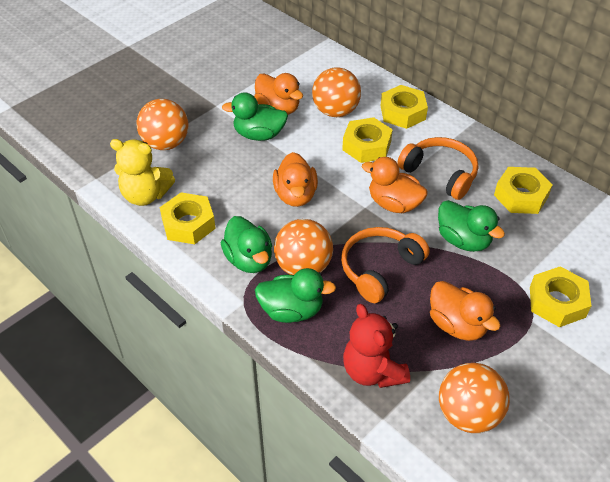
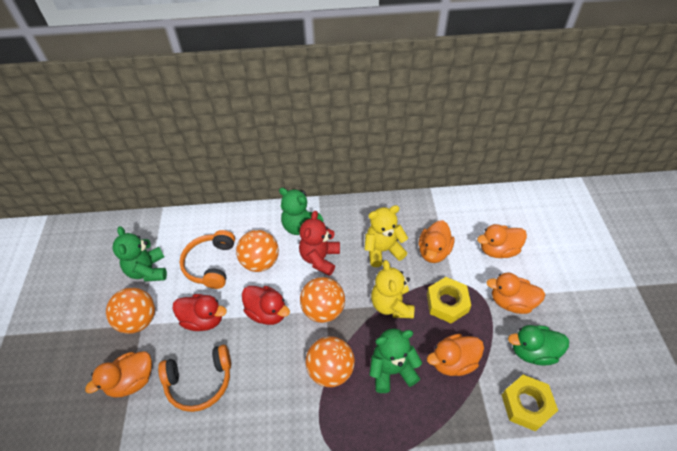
green duck: 4 -> 1
green teddy bear: 0 -> 3
orange duck: 4 -> 5
red duck: 0 -> 2
yellow nut: 5 -> 2
yellow teddy bear: 1 -> 2

